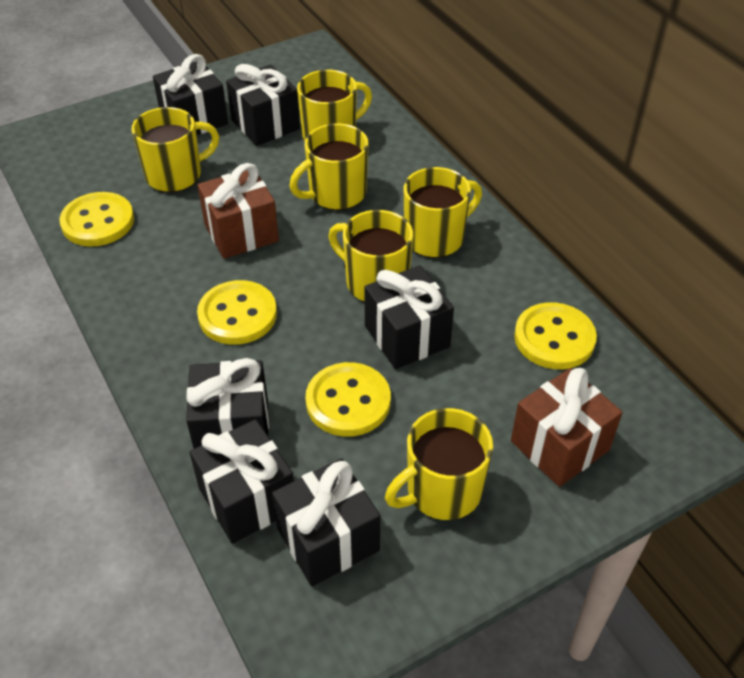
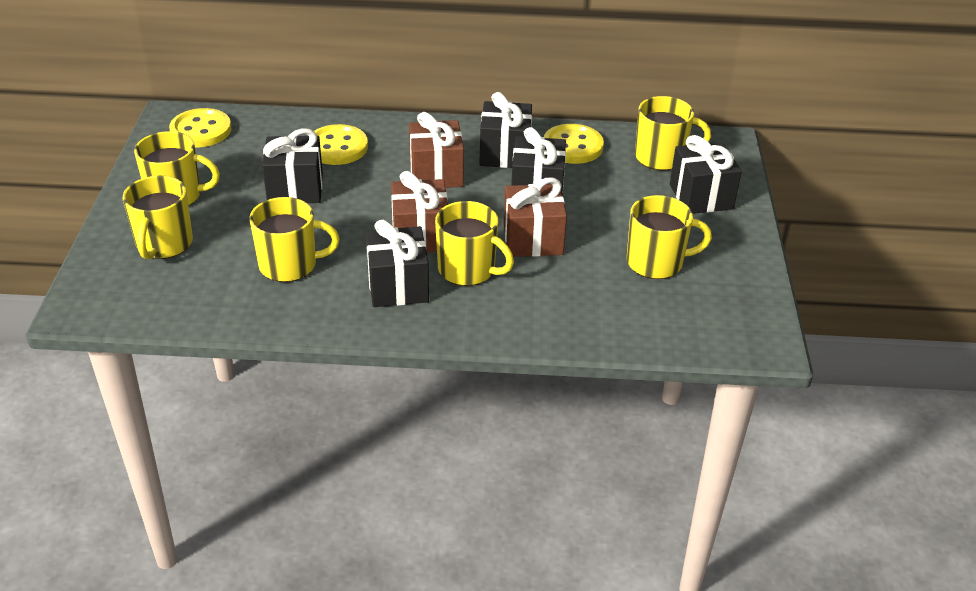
black gift: 6 -> 5
brown gift: 2 -> 3
yellow button: 4 -> 3

